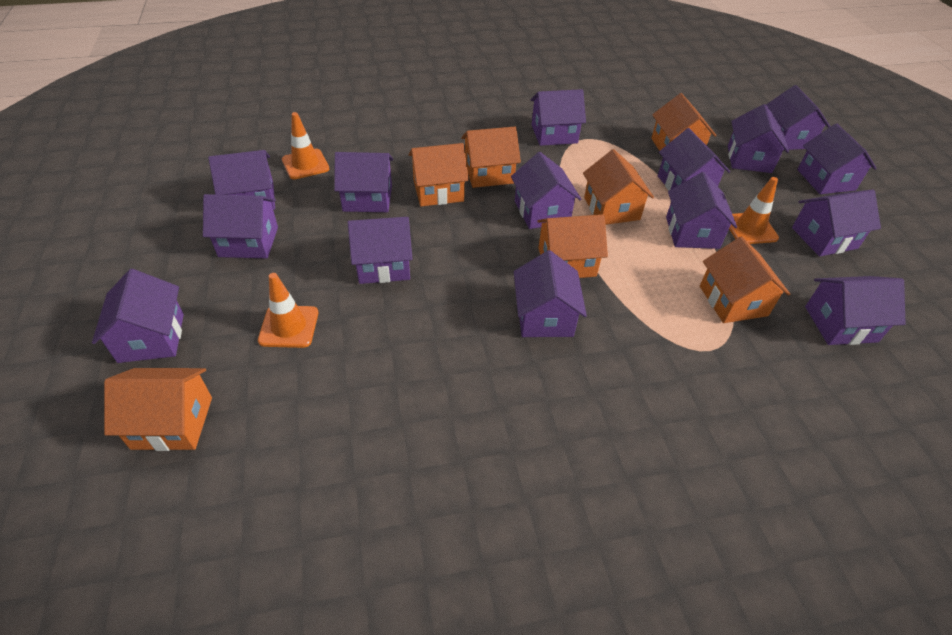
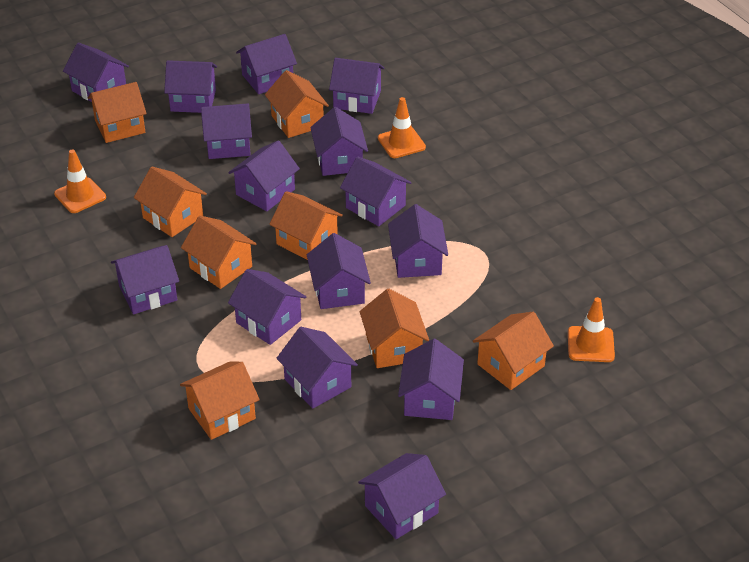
orange house: 7 -> 8

